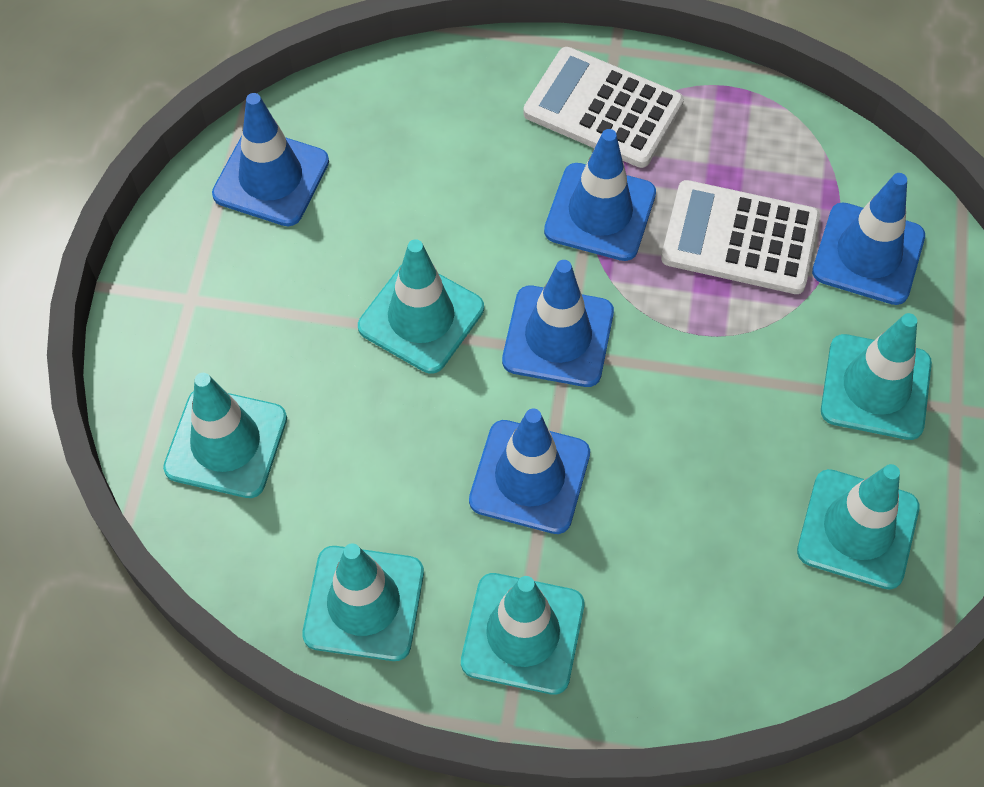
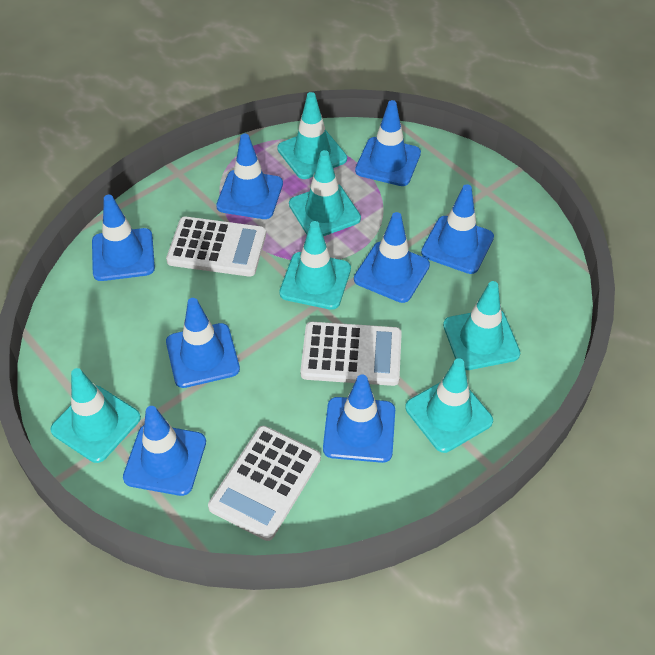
blue traffic cone: 5 -> 8
white calculator: 2 -> 3

